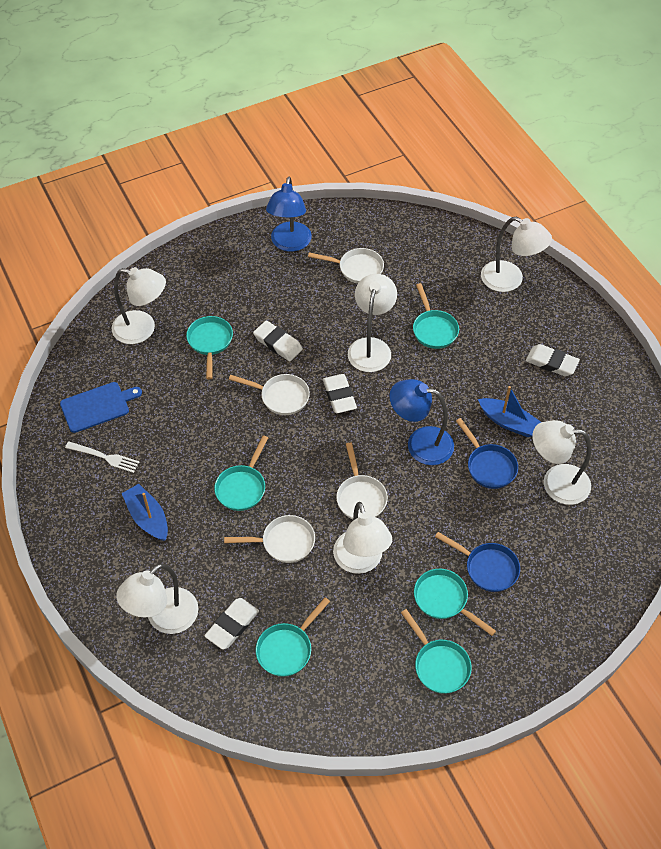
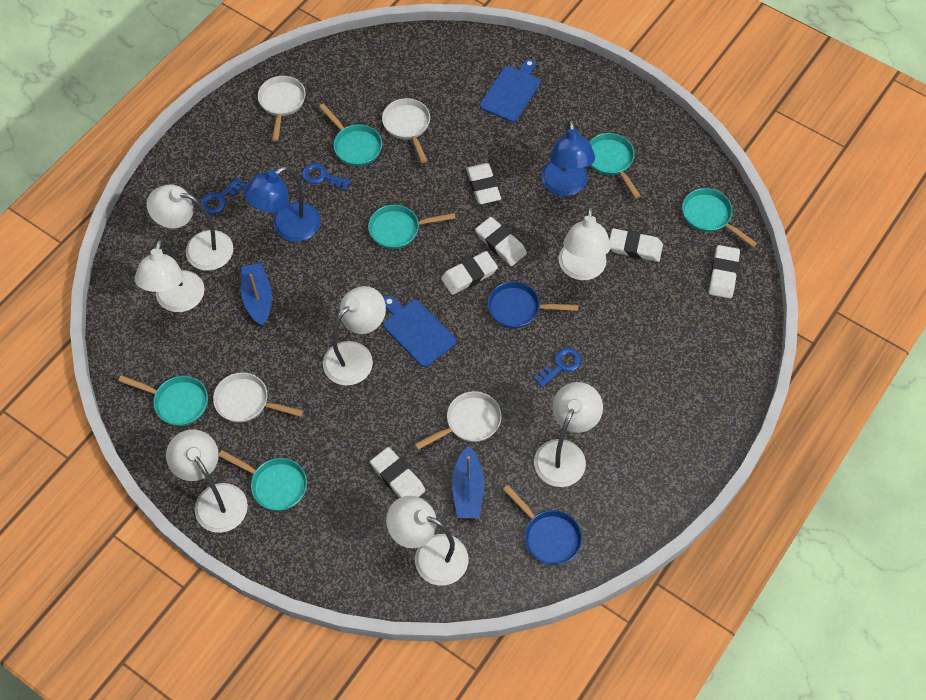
blue cutting board: 1 -> 2
blue key: 0 -> 3
white eraser: 4 -> 6
white fork: 1 -> 0
white lamp: 6 -> 7

